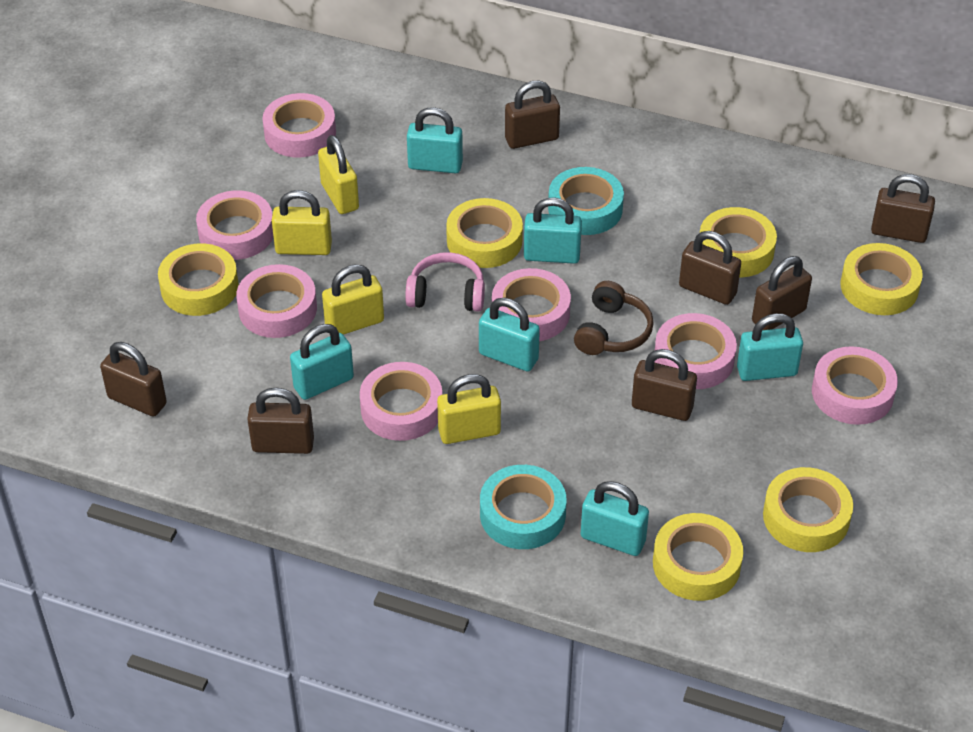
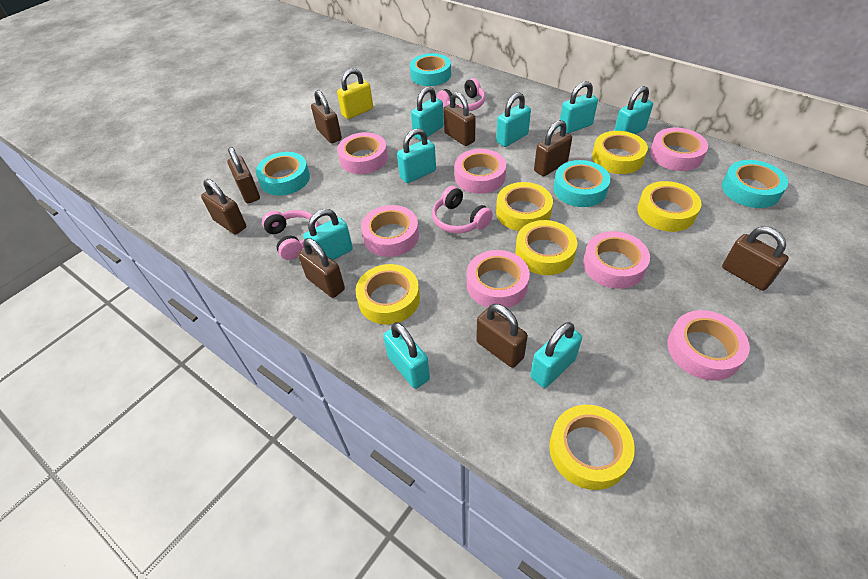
brown headphones: 1 -> 0
brown padlock: 7 -> 8
pink headphones: 1 -> 3
turquoise padlock: 6 -> 8
turquoise tape: 2 -> 4
yellow padlock: 4 -> 1

